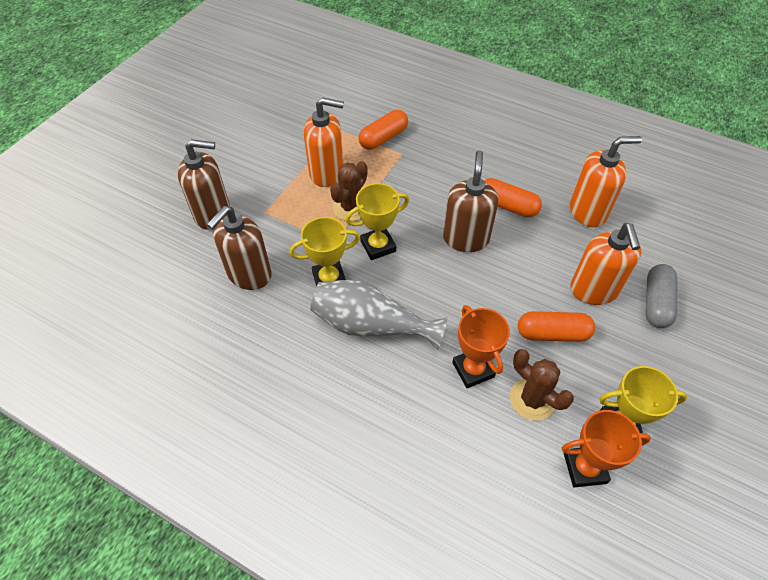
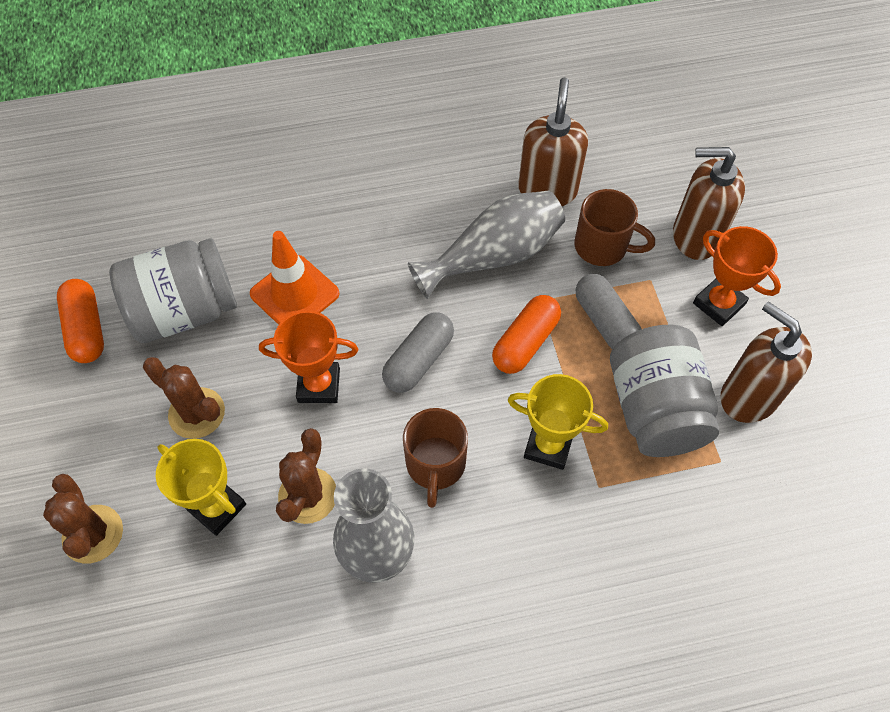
brown cactus: 2 -> 3
brown mug: 0 -> 2
grey capsule: 1 -> 2
grey jar: 0 -> 2
grey vase: 1 -> 2
orange capsule: 3 -> 2
orange soap dispenser: 3 -> 0
orange traffic cone: 0 -> 1
yellow trophy: 3 -> 2

